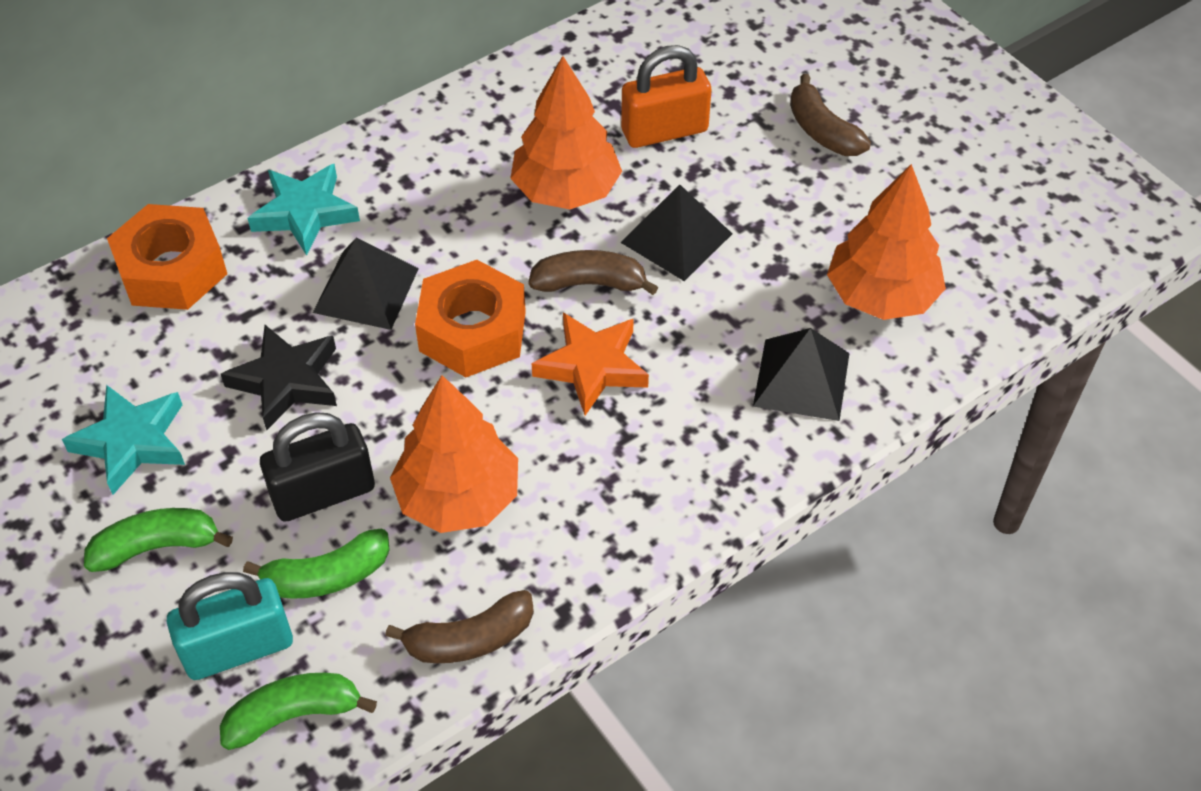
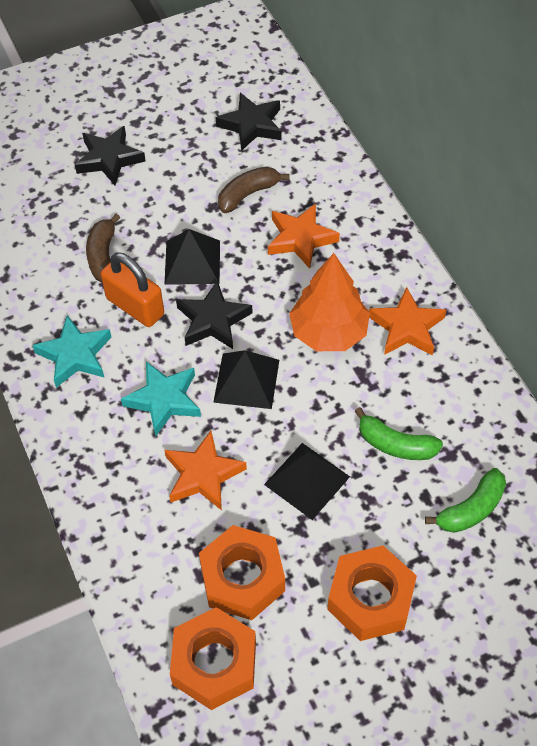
black padlock: 1 -> 0
black star: 1 -> 3
brown banana: 3 -> 2
green banana: 3 -> 2
orange nut: 2 -> 3
orange star: 1 -> 3
orange tree: 3 -> 1
turquoise padlock: 1 -> 0

